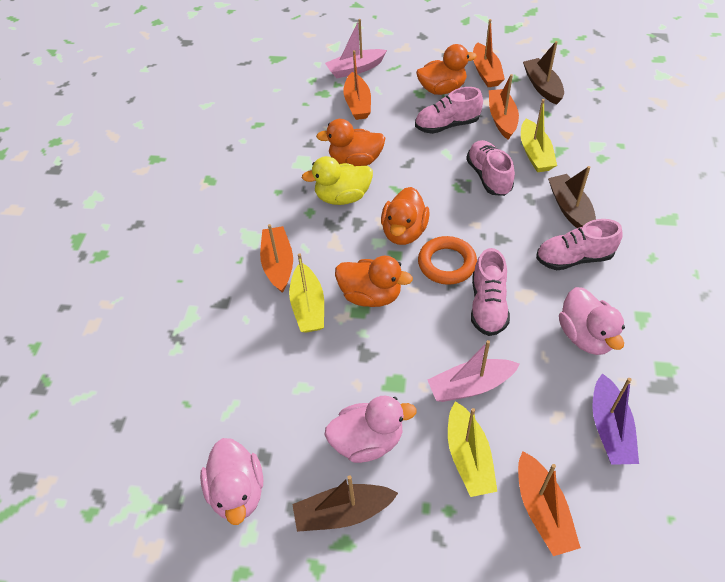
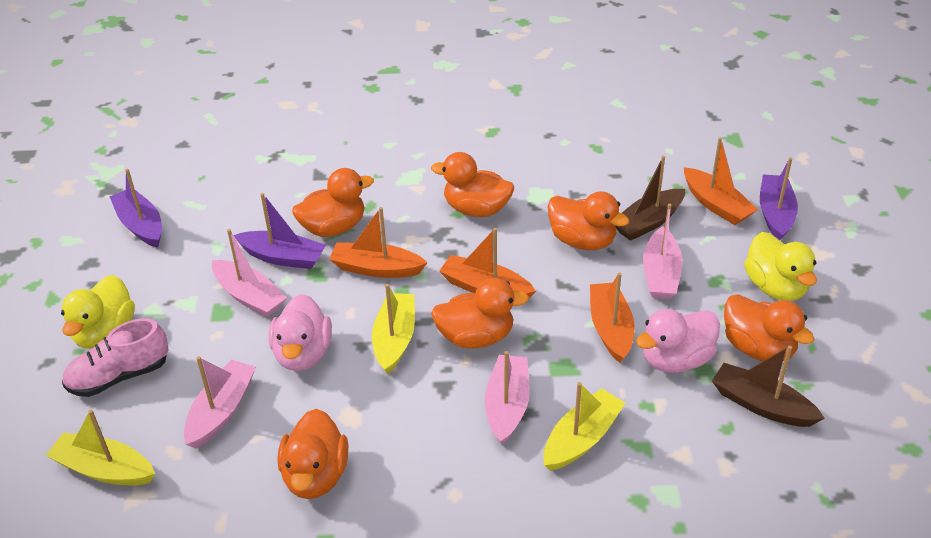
brown boat: 3 -> 2
orange boat: 5 -> 4
orange duck: 4 -> 6
orange ring: 1 -> 0
pink boat: 2 -> 4
pink duck: 3 -> 2
pink shoe: 4 -> 1
purple boat: 1 -> 3
yellow duck: 1 -> 2

